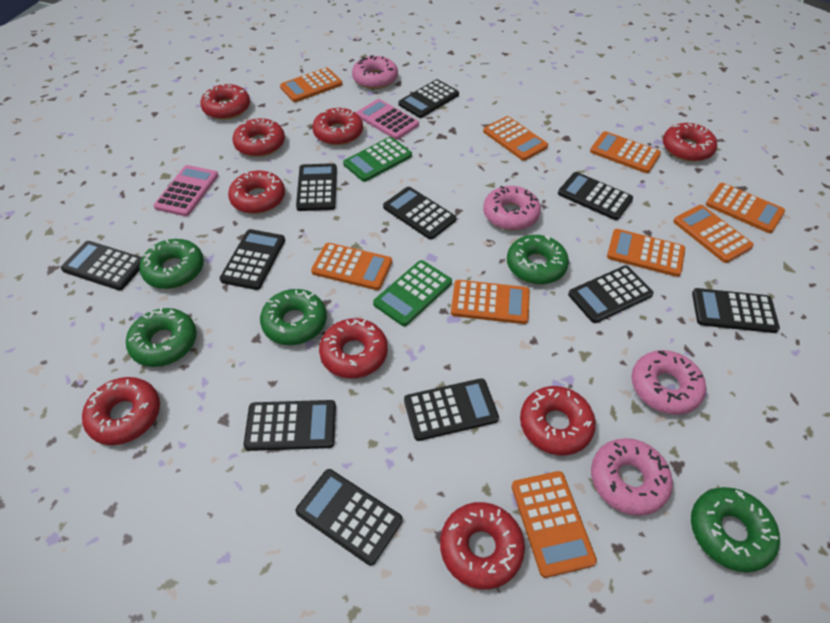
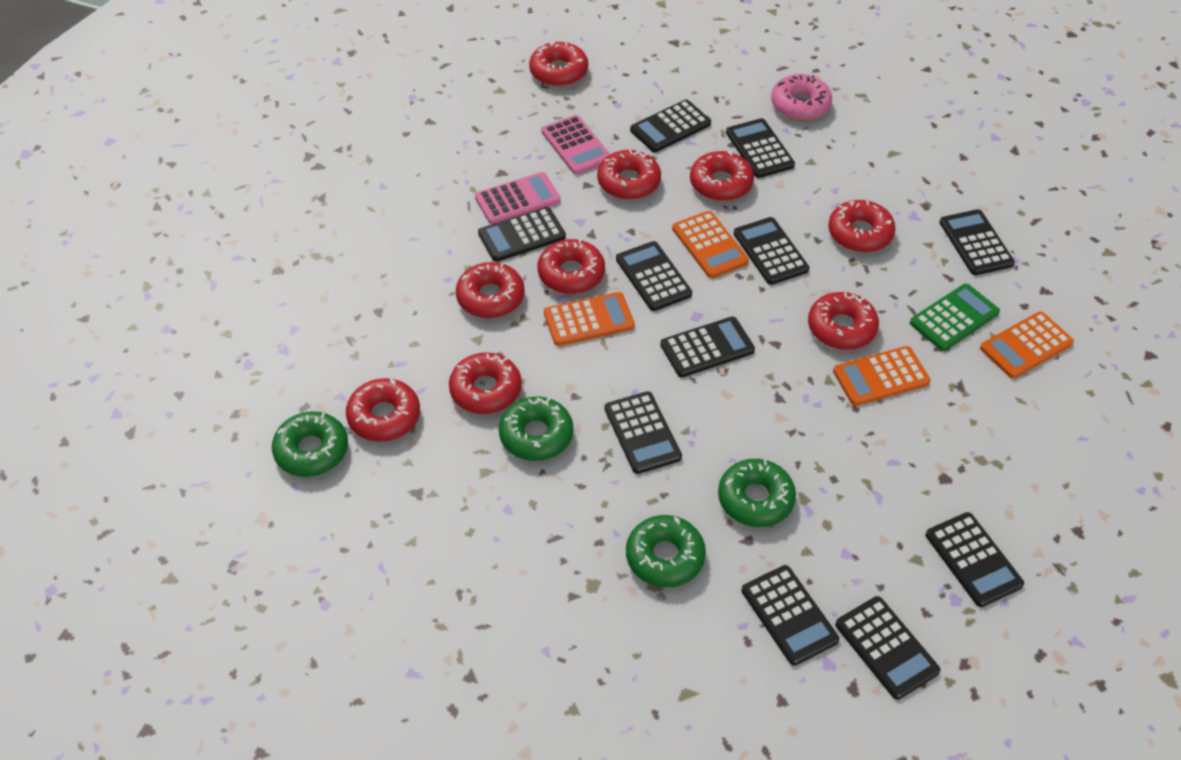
green calculator: 2 -> 1
green donut: 5 -> 4
orange calculator: 9 -> 4
pink donut: 4 -> 1

